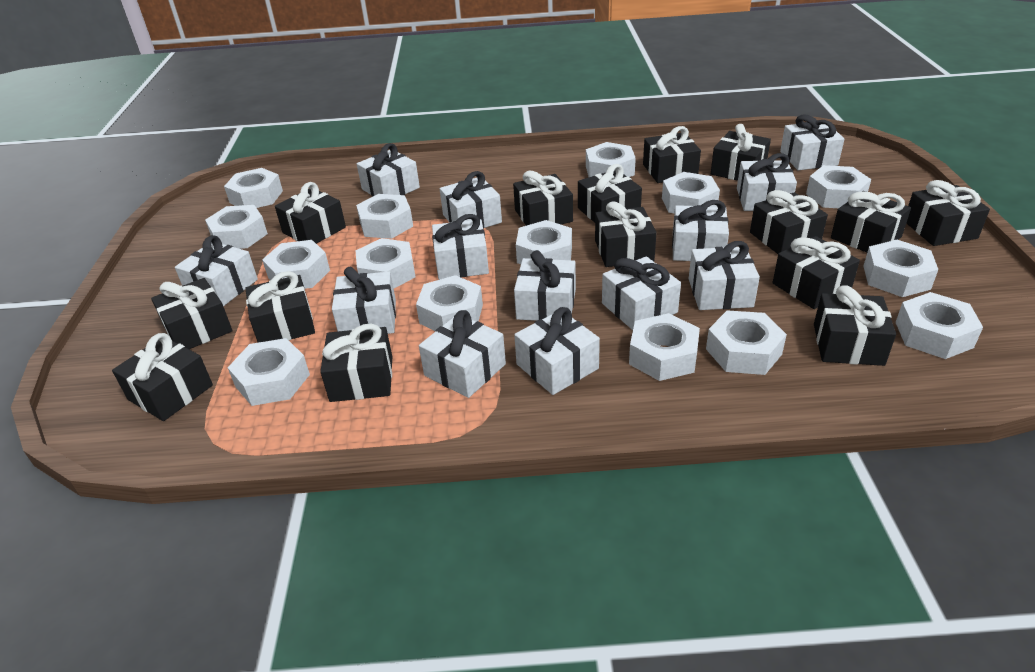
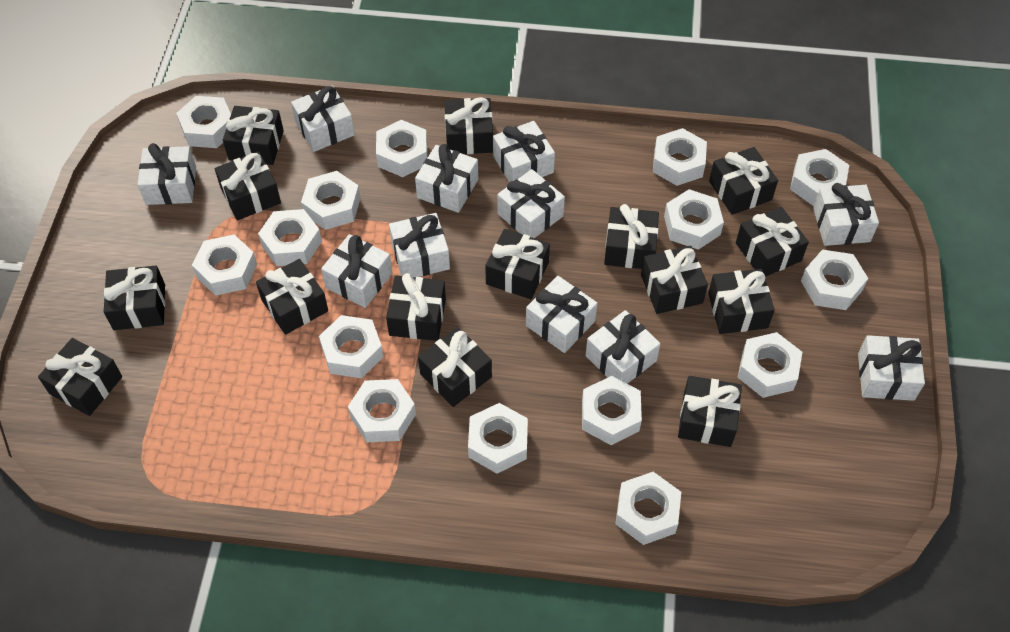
white gift: 13 -> 11

